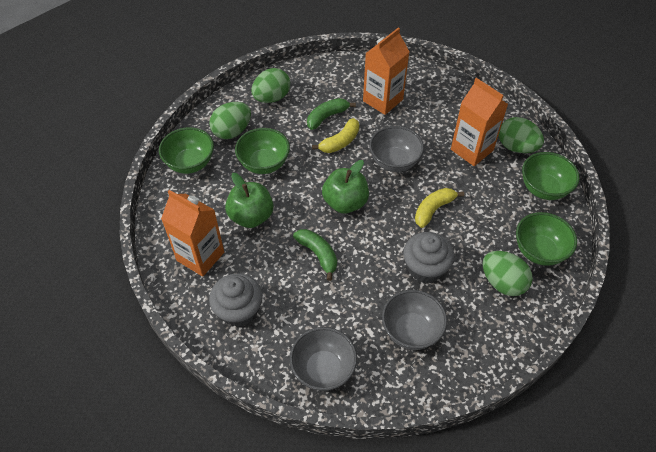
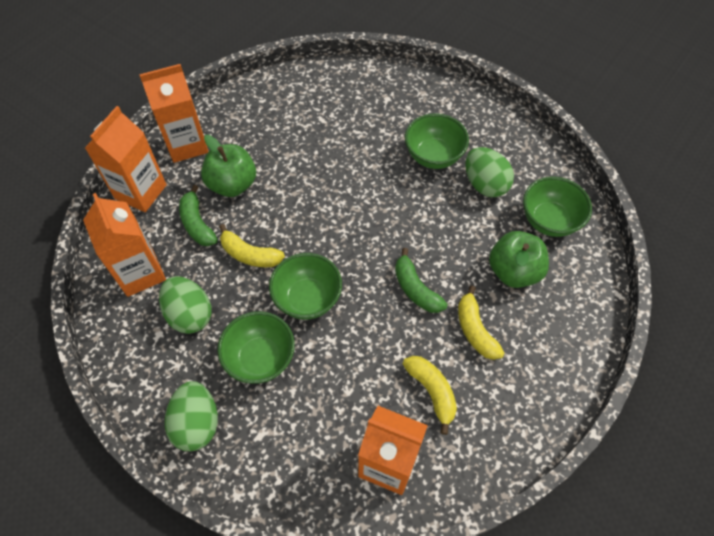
green egg: 4 -> 3
grey bowl: 3 -> 0
grey cupcake: 2 -> 0
orange carton: 3 -> 4
yellow banana: 2 -> 3

